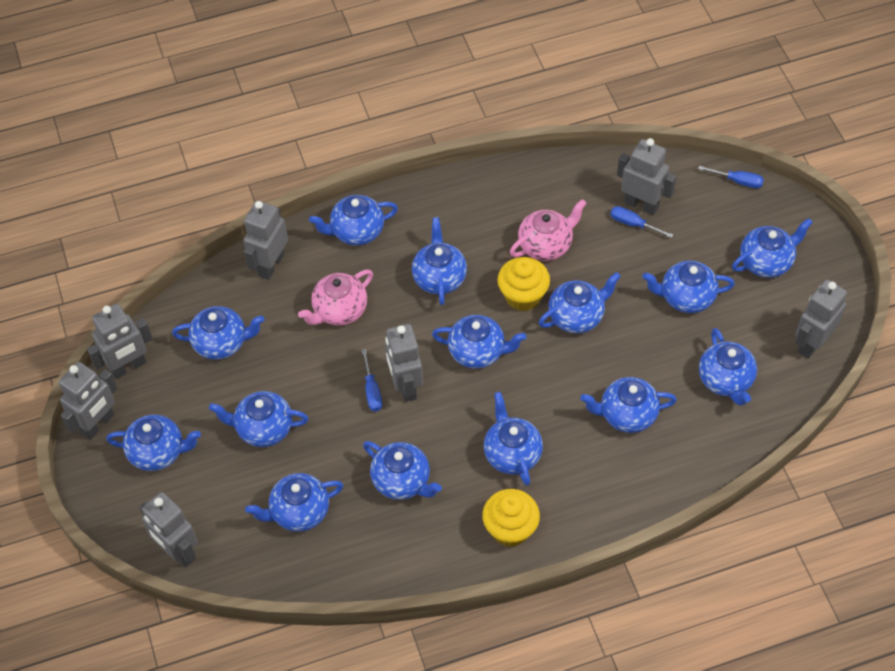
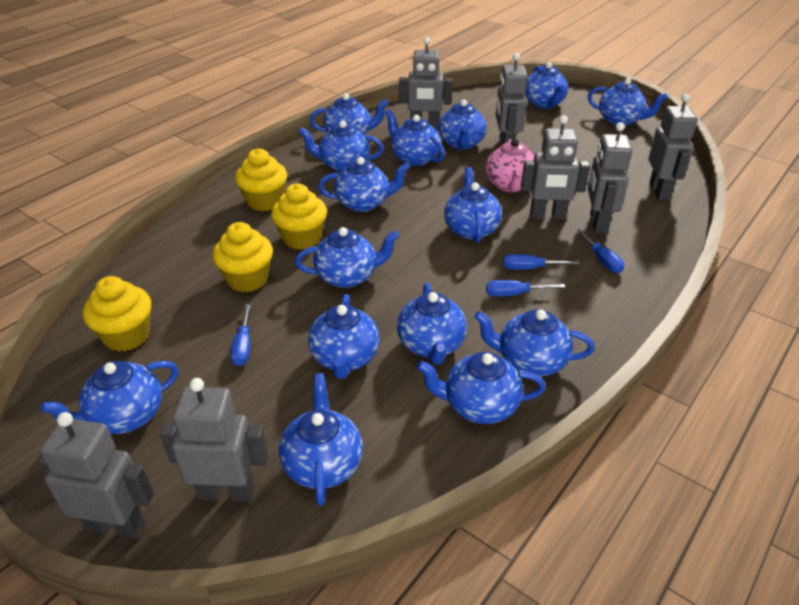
blue screwdriver: 3 -> 4
blue teapot: 14 -> 15
pink teapot: 2 -> 1
yellow cupcake: 2 -> 4

